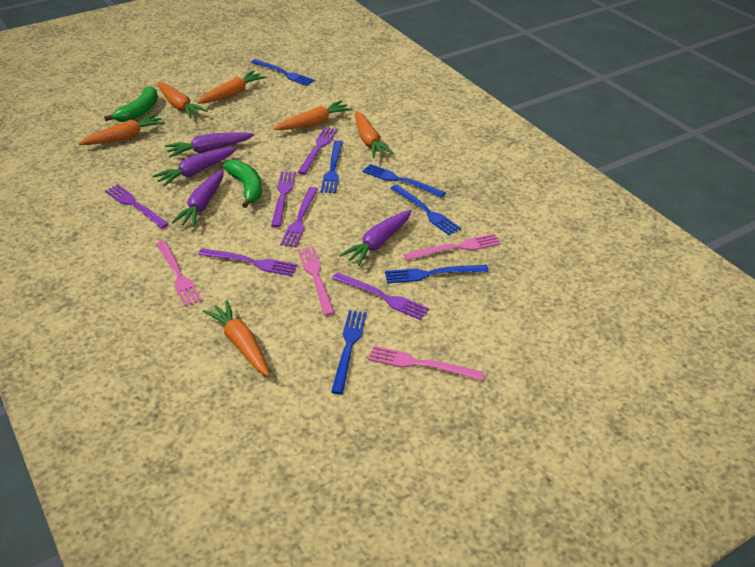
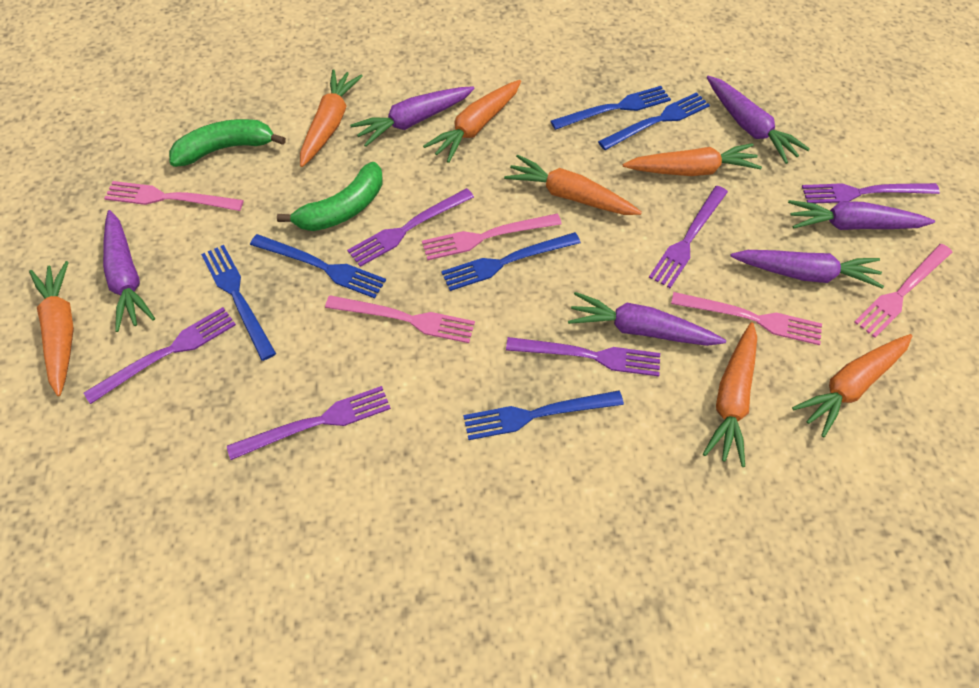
orange carrot: 6 -> 7
pink fork: 4 -> 5
purple carrot: 4 -> 6

